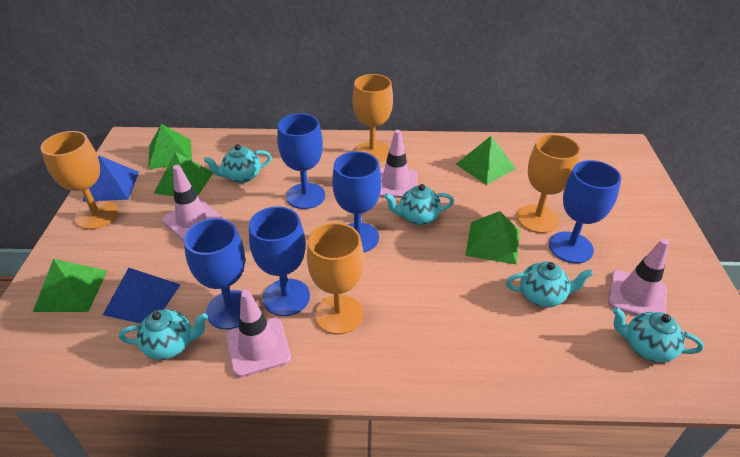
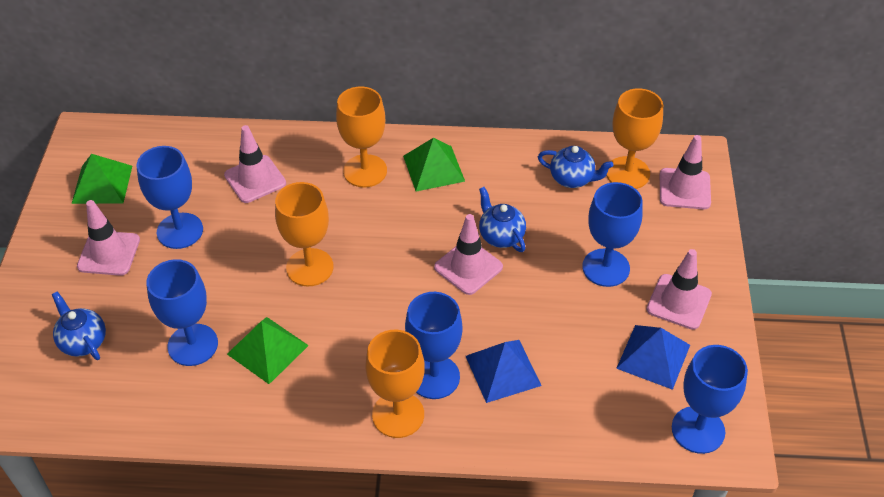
blue teapot: 0 -> 3
green pyramid: 5 -> 3
pink traffic cone: 4 -> 5
turquoise teapot: 5 -> 0

